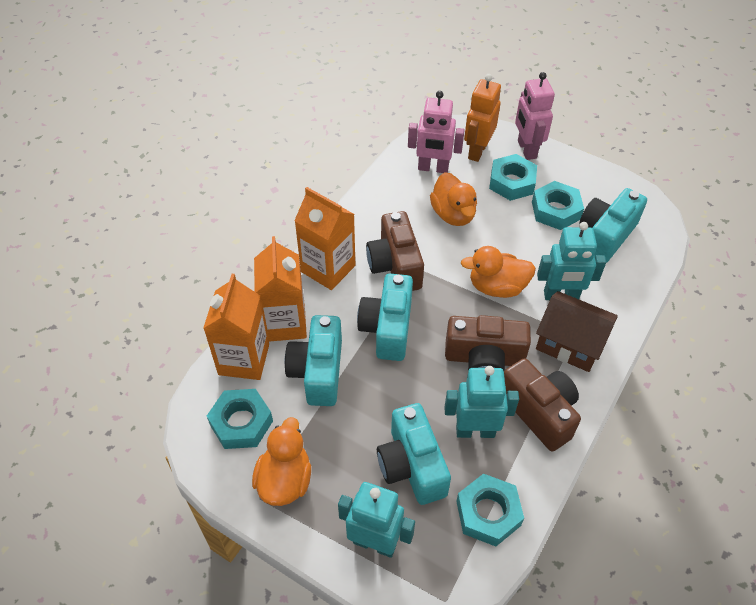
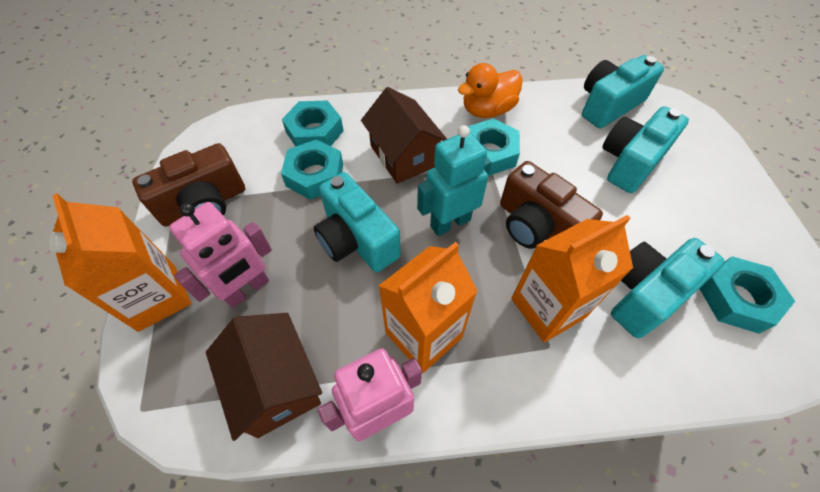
brown camera: 3 -> 2
brown house: 1 -> 2
orange duck: 3 -> 1
orange robot: 1 -> 0
turquoise robot: 3 -> 1

